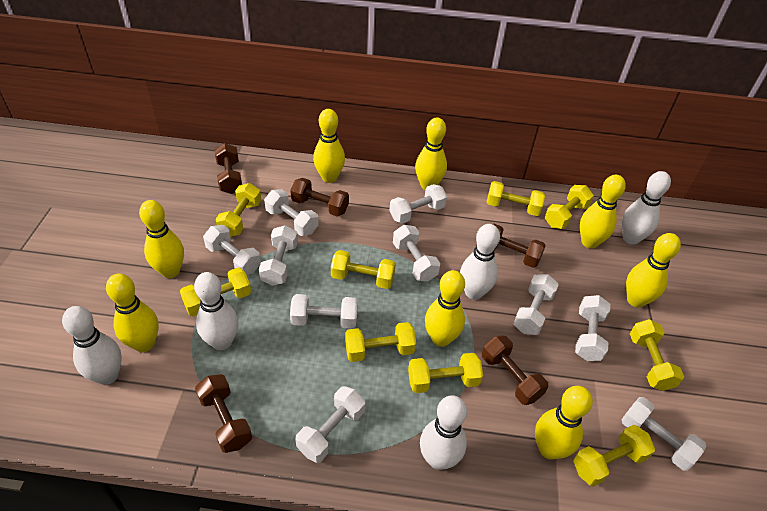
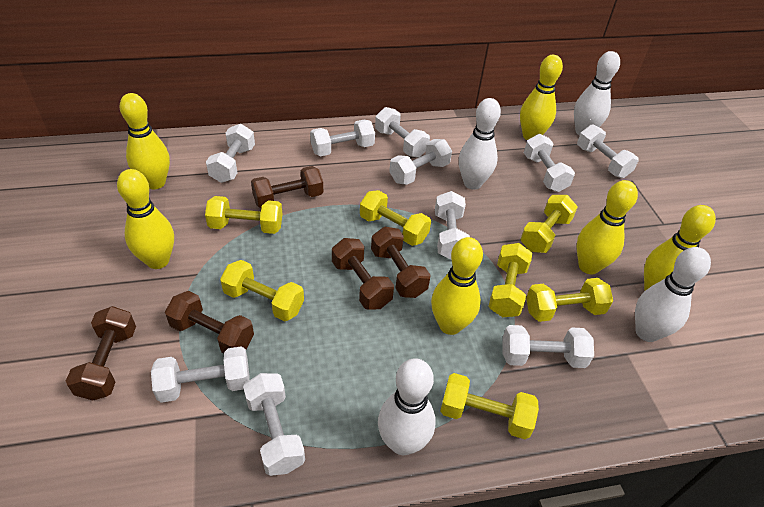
white bowling pin: 5 -> 4
yellow bowling pin: 8 -> 6
yellow dumbbell: 9 -> 7

